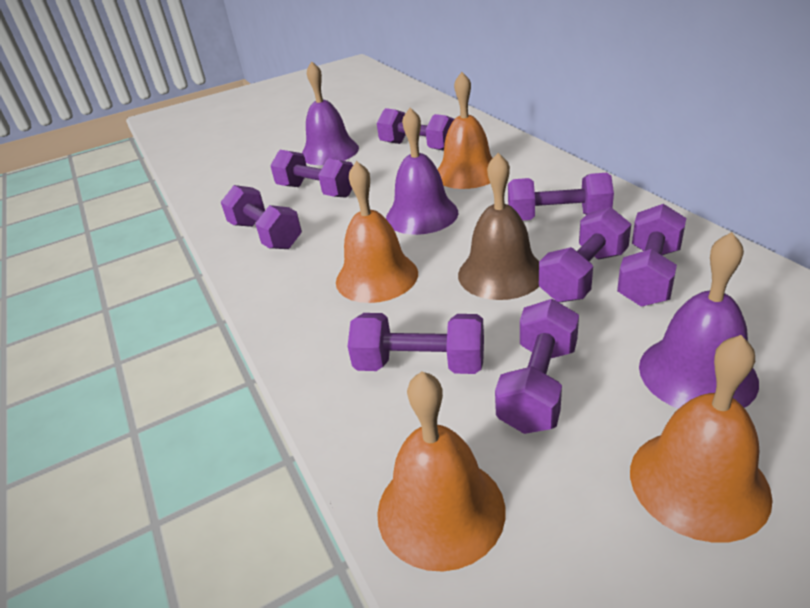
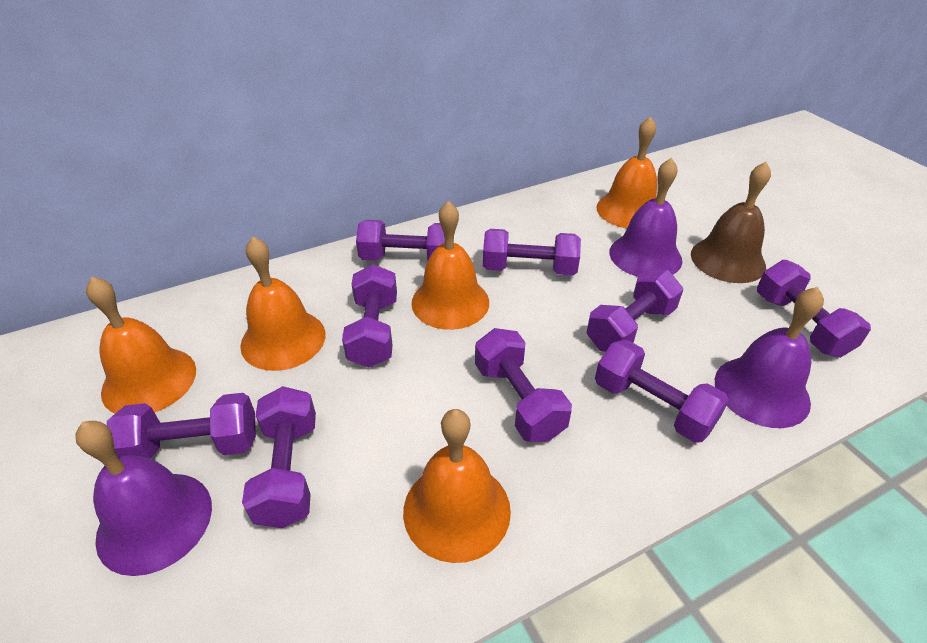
orange bell: 4 -> 5
purple dumbbell: 8 -> 9

